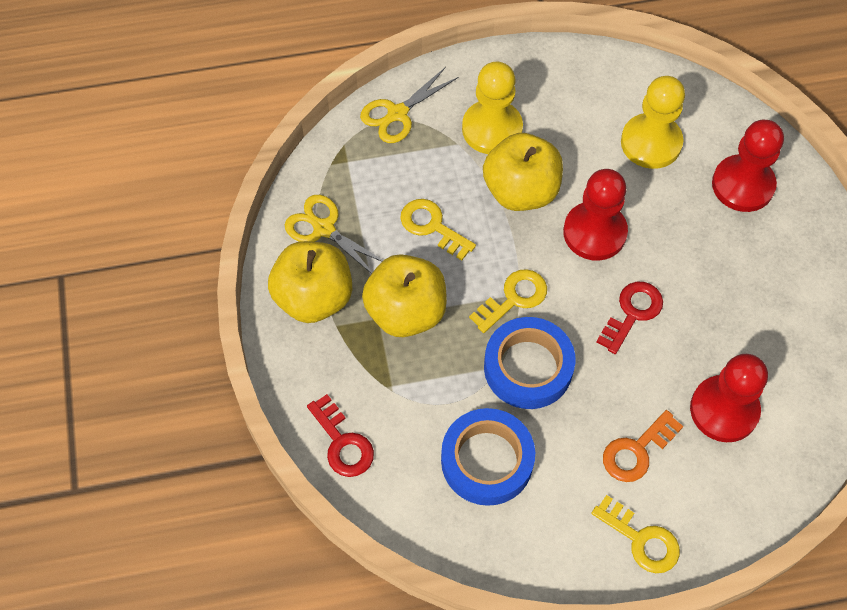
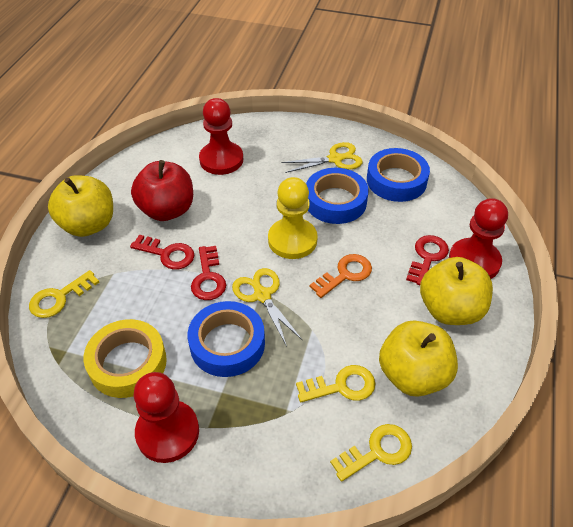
blue tape: 2 -> 3
red apple: 0 -> 1
red key: 2 -> 3
yellow pawn: 2 -> 1
yellow tape: 0 -> 1

